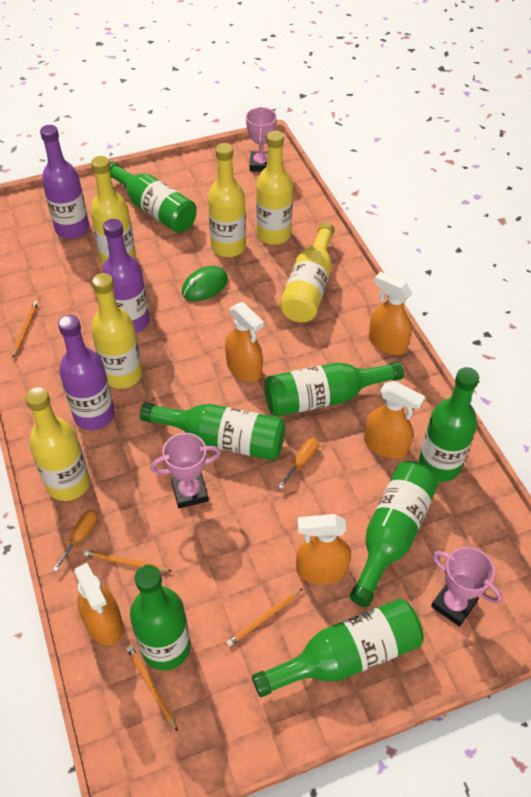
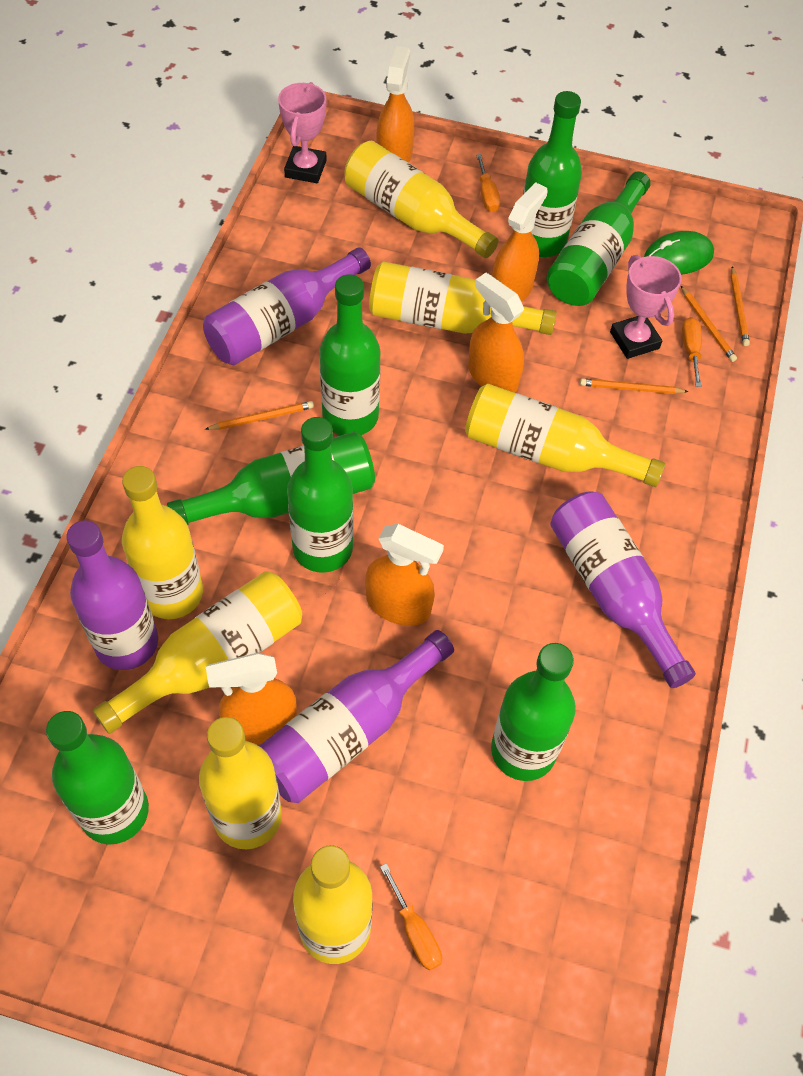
orange screwdriver: 2 -> 3
pink trophy: 3 -> 2
purple bottle: 3 -> 4
yellow bottle: 6 -> 7

